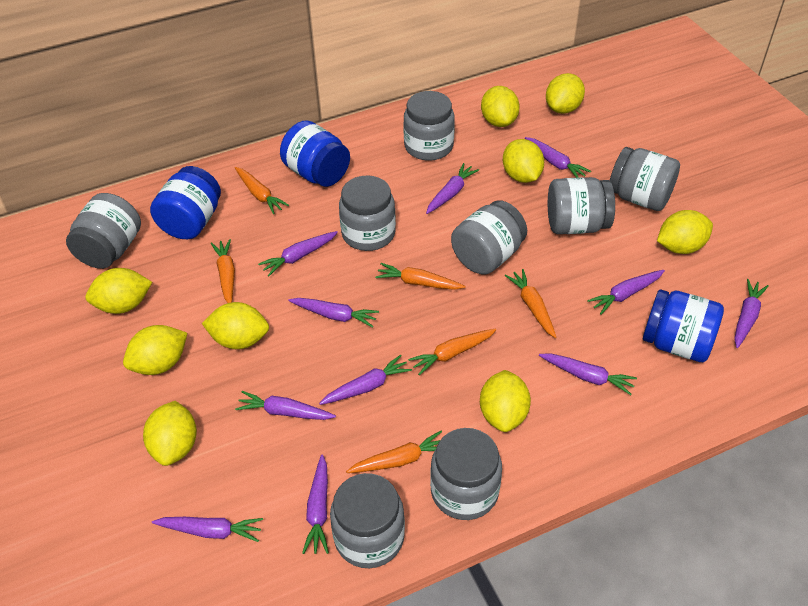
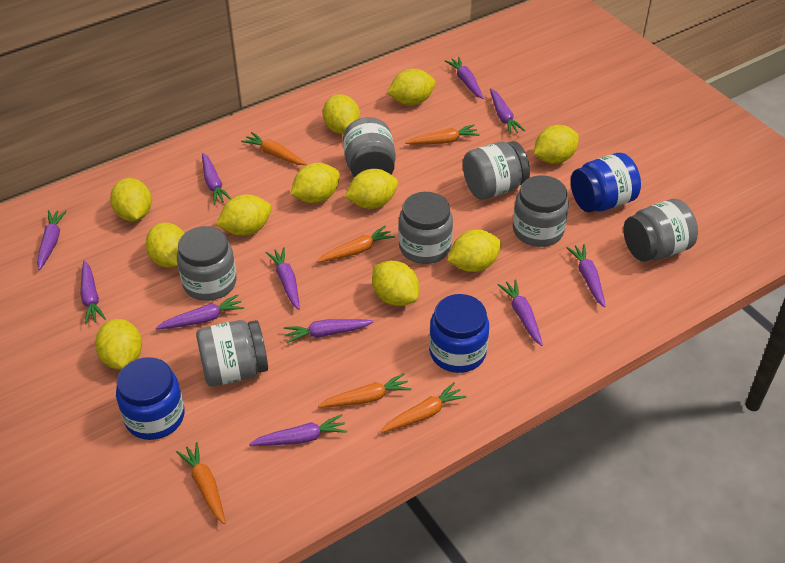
grey jar: 8 -> 7
yellow lemon: 9 -> 11

